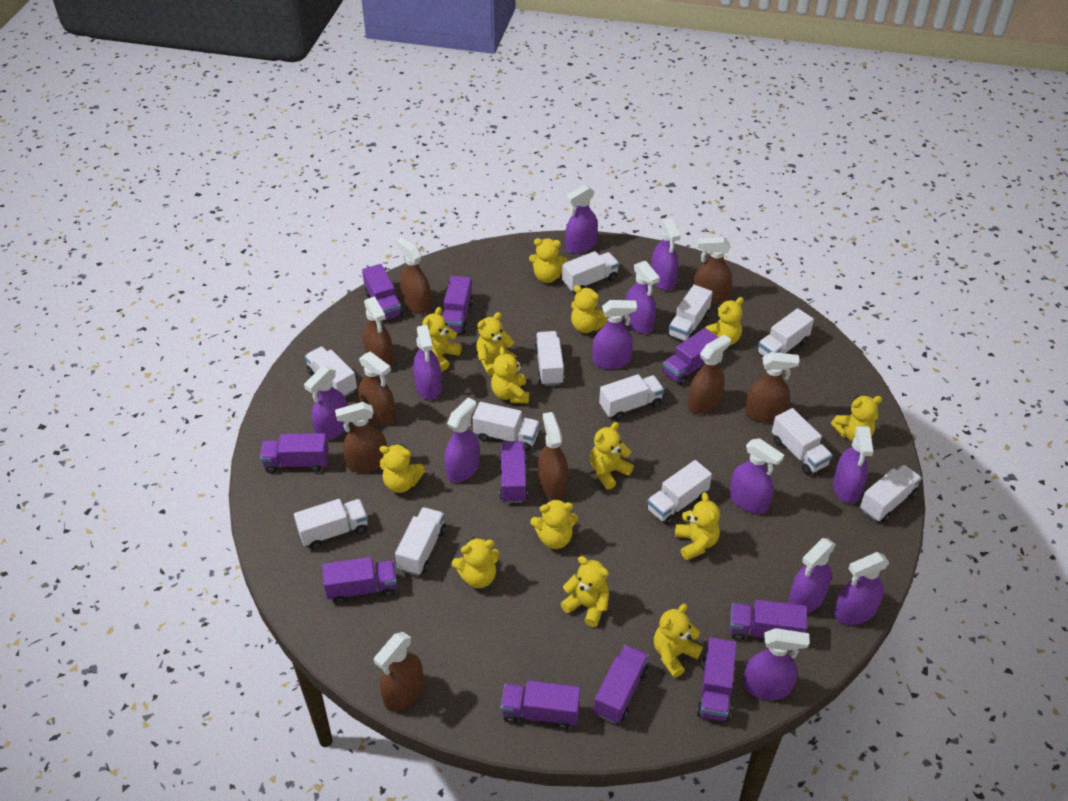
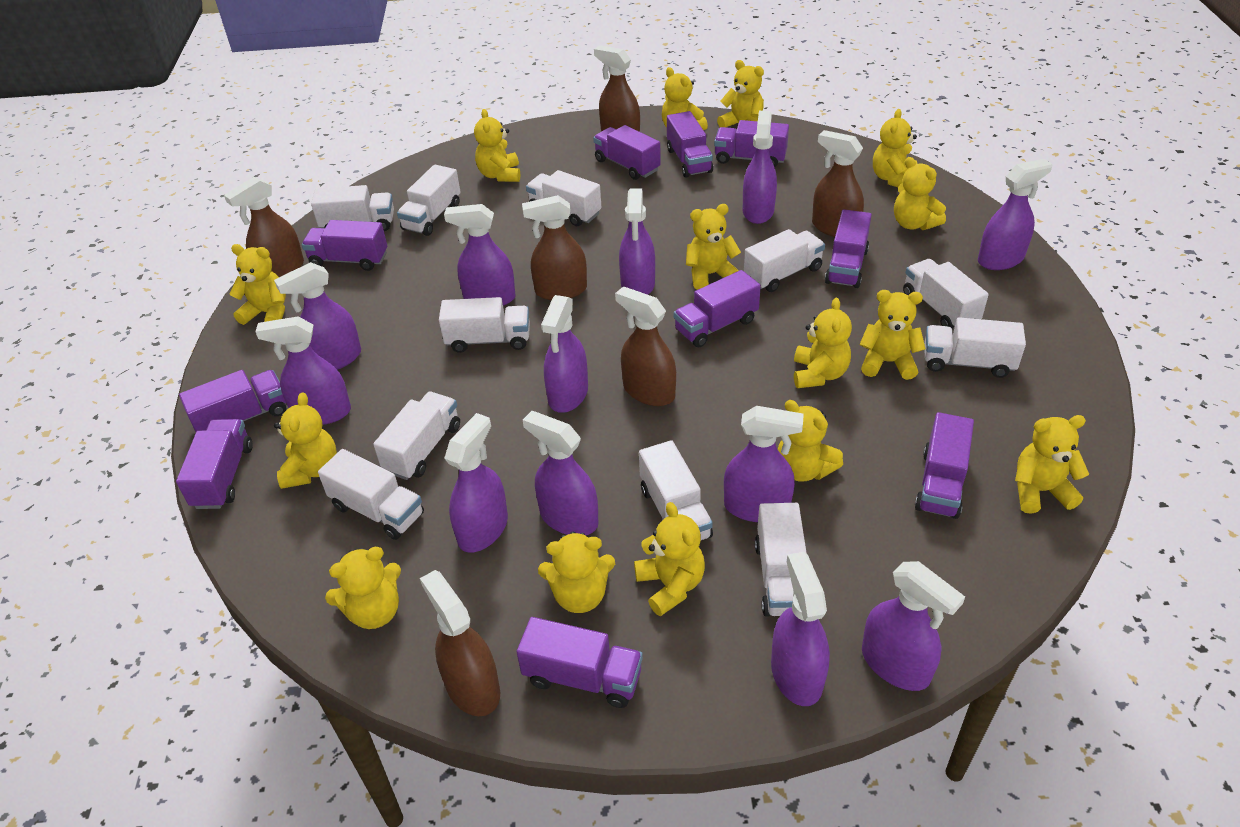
brown spray bottle: 9 -> 6
white truck: 12 -> 11
yellow teddy bear: 14 -> 15

